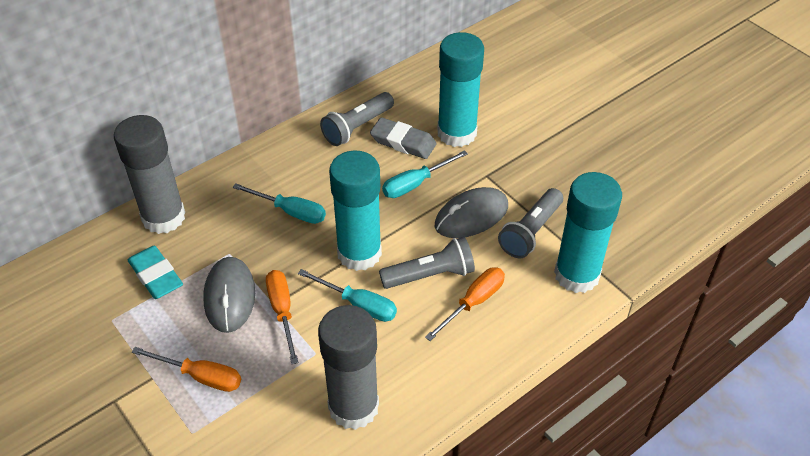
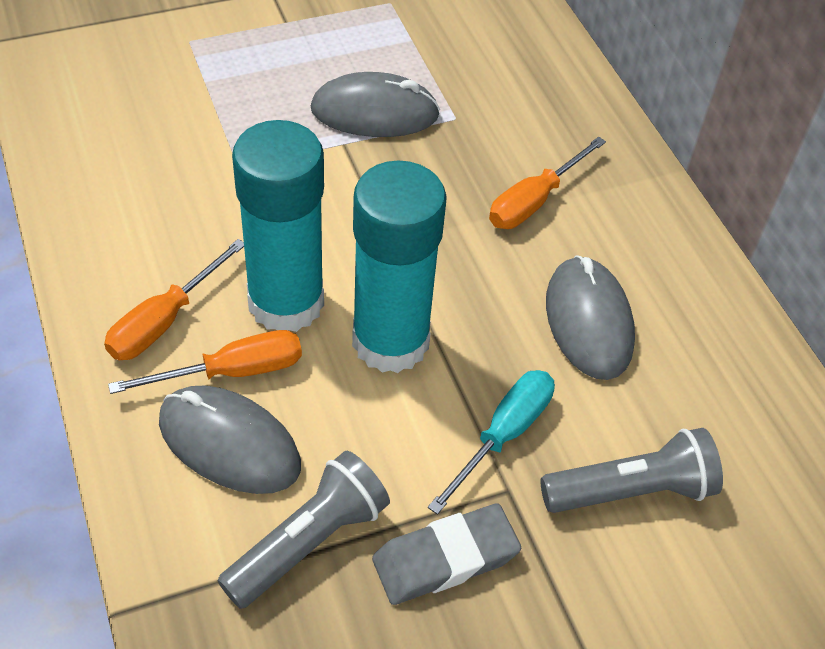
grey flashlight: 3 -> 2
grey glue stick: 2 -> 0
grey mouse: 2 -> 3
turquoise eraser: 1 -> 0
turquoise glue stick: 3 -> 2
turquoise screwdriver: 3 -> 1

